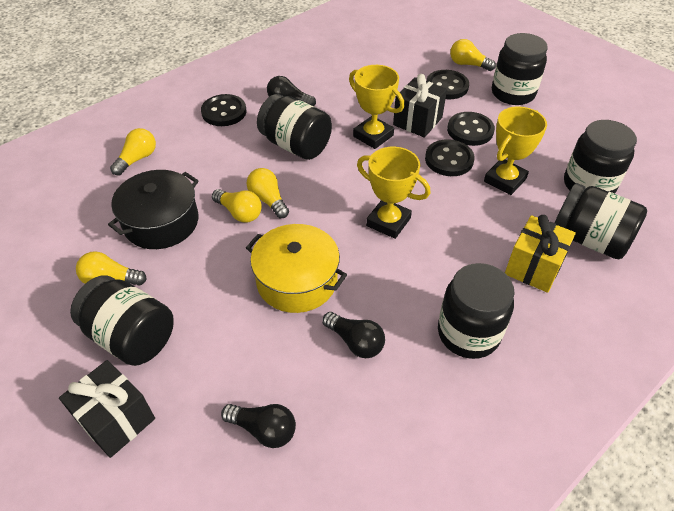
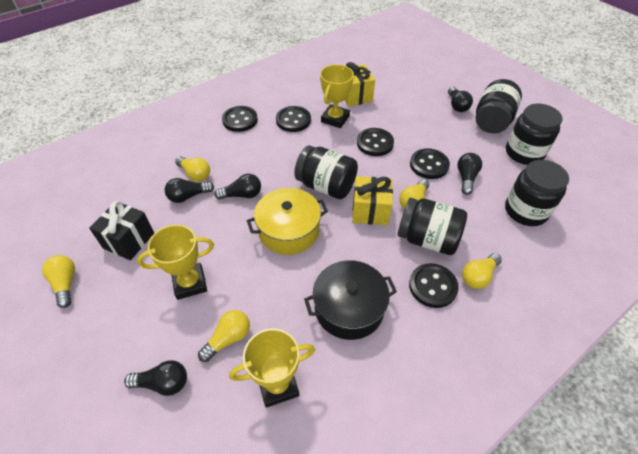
black button: 4 -> 5
black gift: 2 -> 1
black jar: 6 -> 5
black light bulb: 3 -> 5
yellow gift: 1 -> 2

